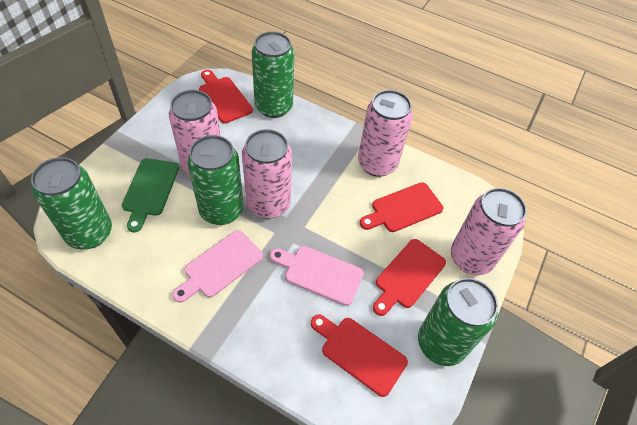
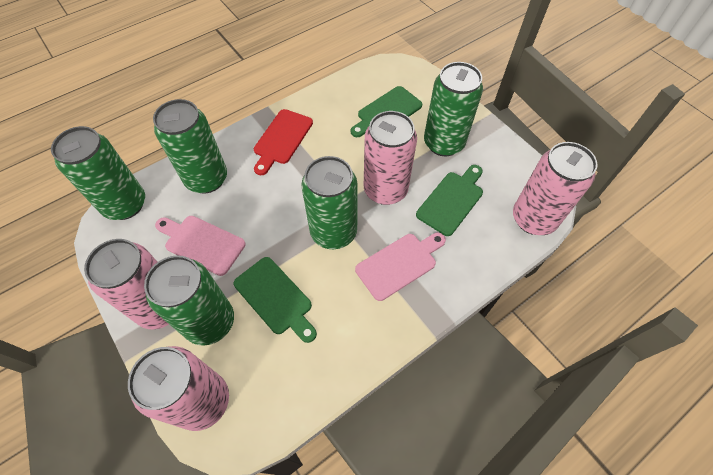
green can: 4 -> 5
green cutting board: 1 -> 3
red cutting board: 4 -> 1

